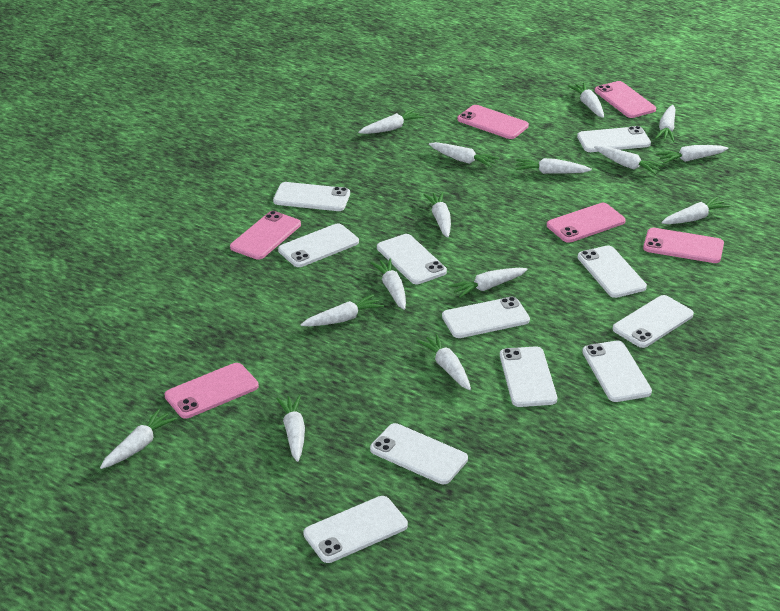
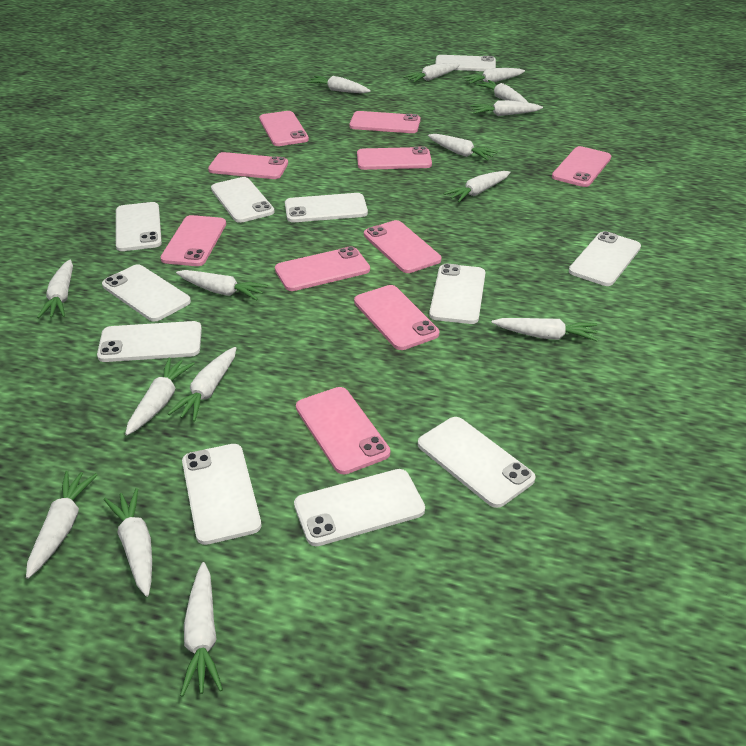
pink phone: 6 -> 10

